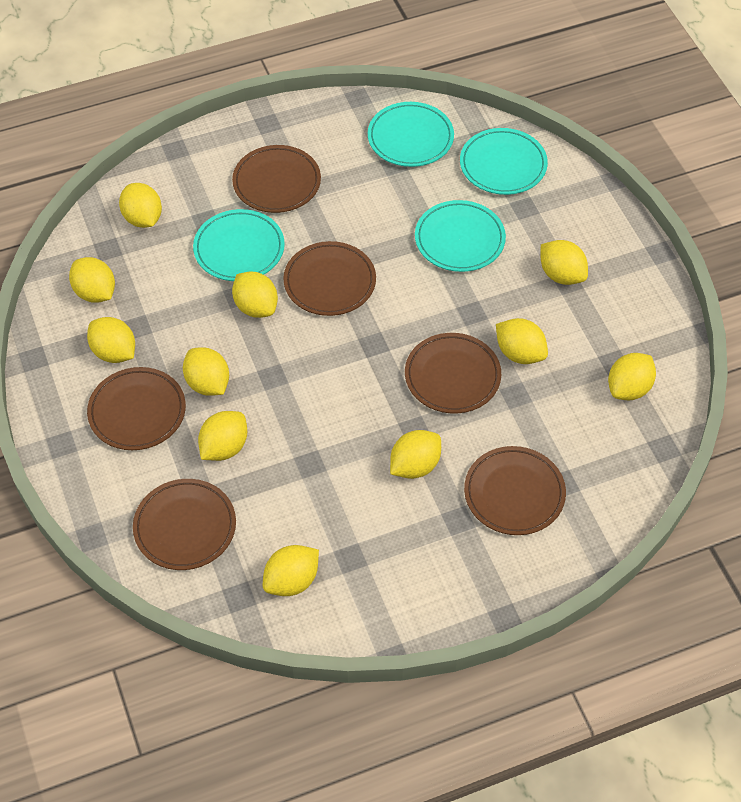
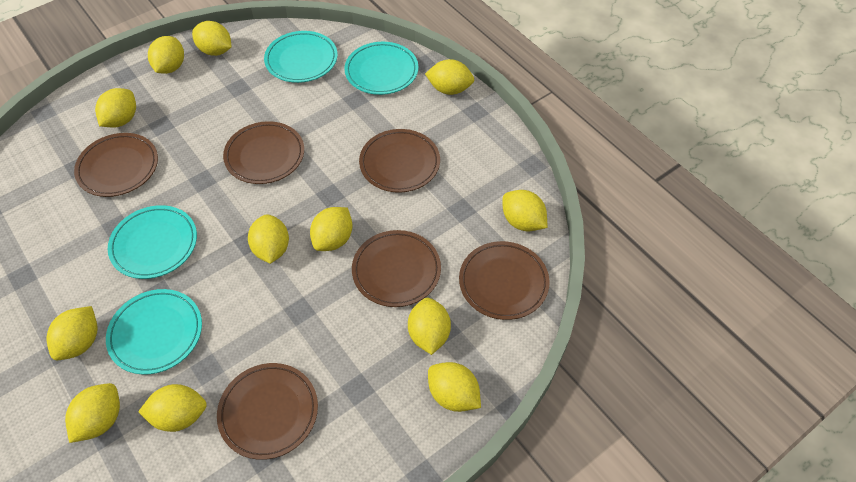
yellow lemon: 11 -> 12

